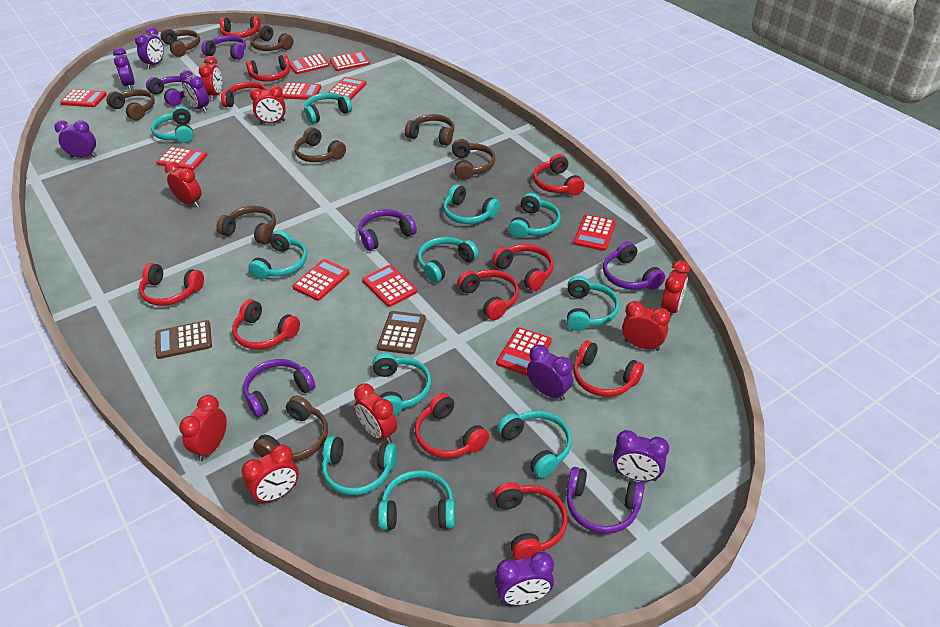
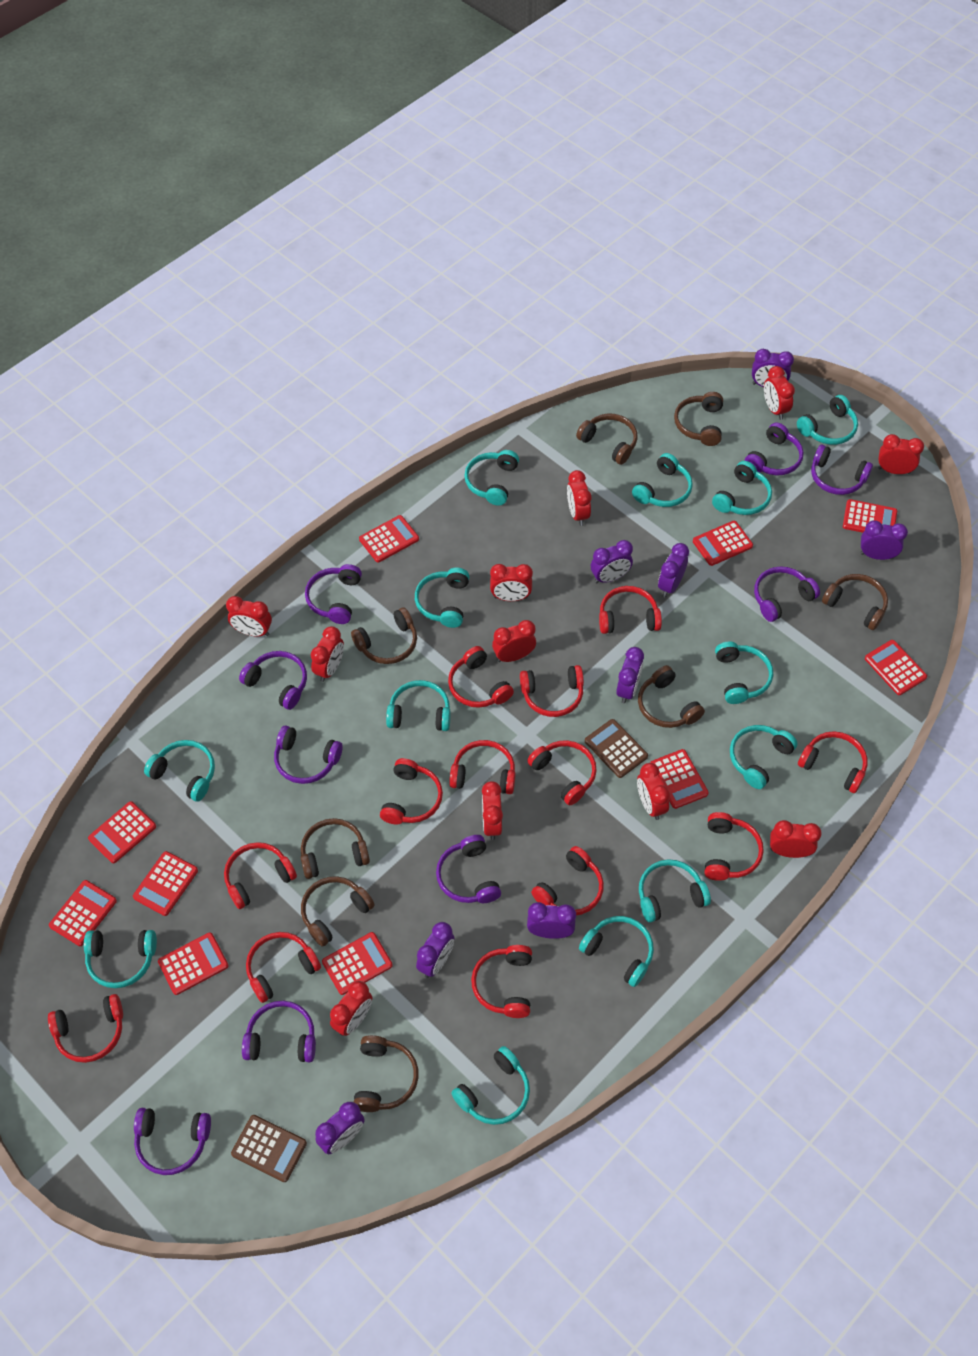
purple clock: 7 -> 8
purple headphones: 6 -> 9
red clock: 8 -> 11
red headphones: 11 -> 13
turquoise headphones: 11 -> 13

